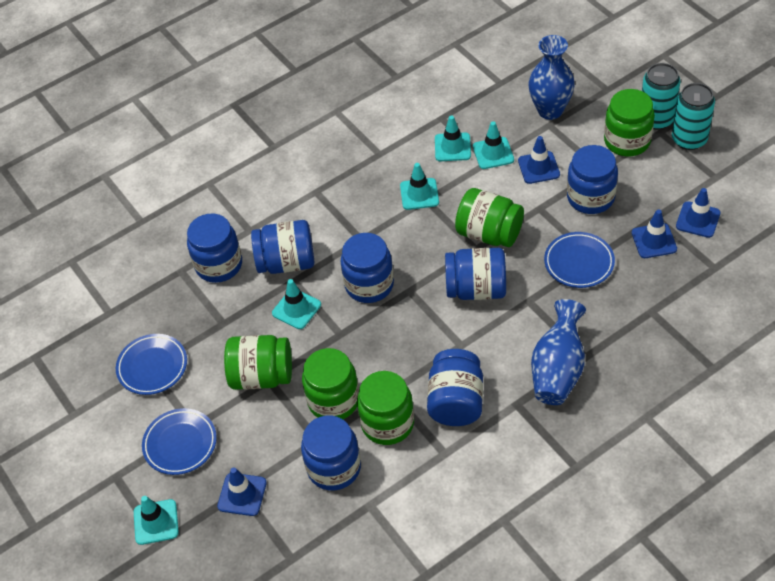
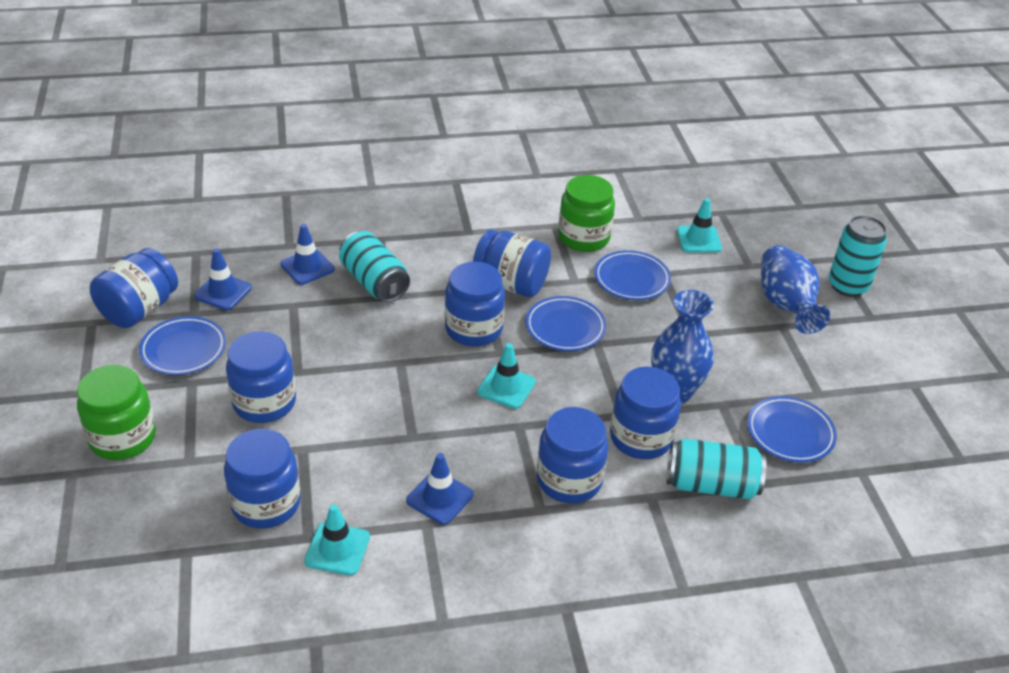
blue plate: 3 -> 4
blue traffic cone: 4 -> 3
green jar: 5 -> 2
turquoise can: 2 -> 3
turquoise traffic cone: 5 -> 3

